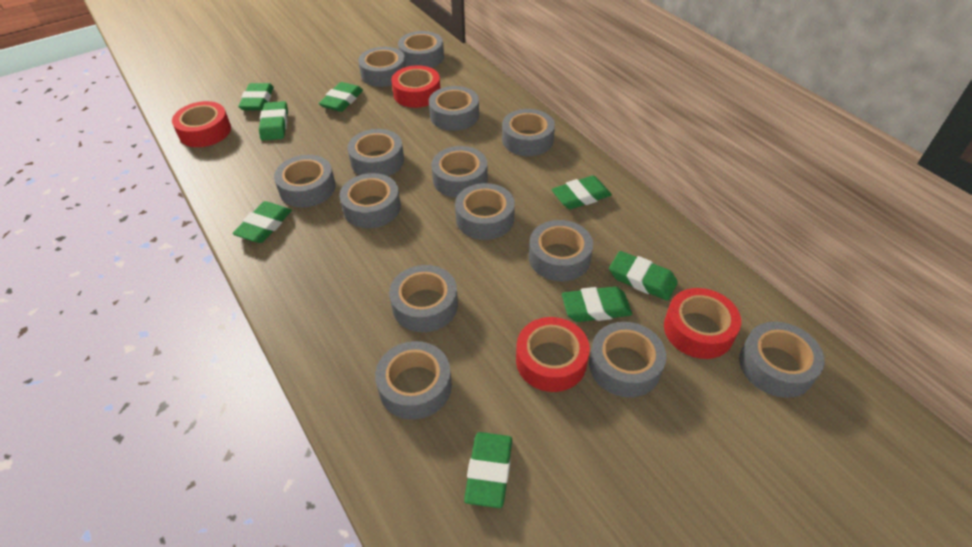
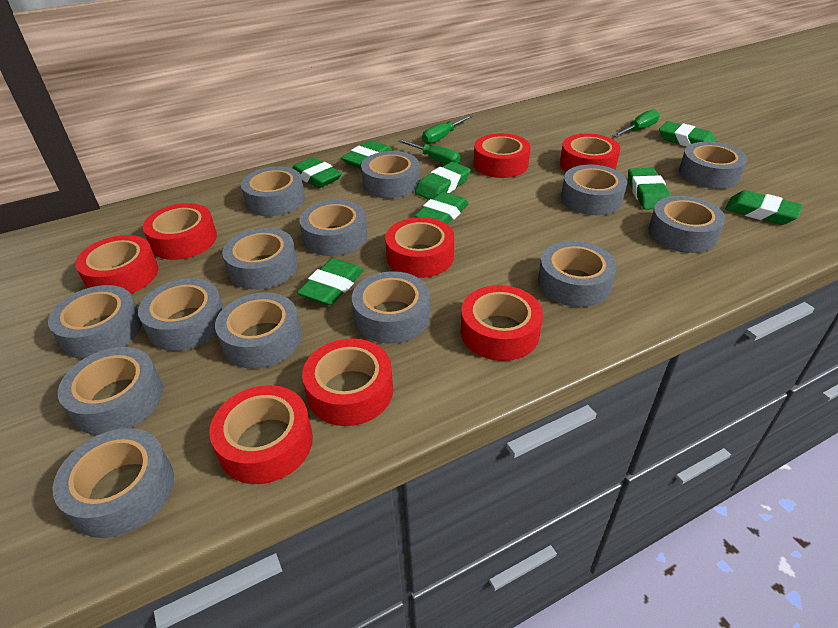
green screwdriver: 0 -> 3
red tape: 4 -> 8

